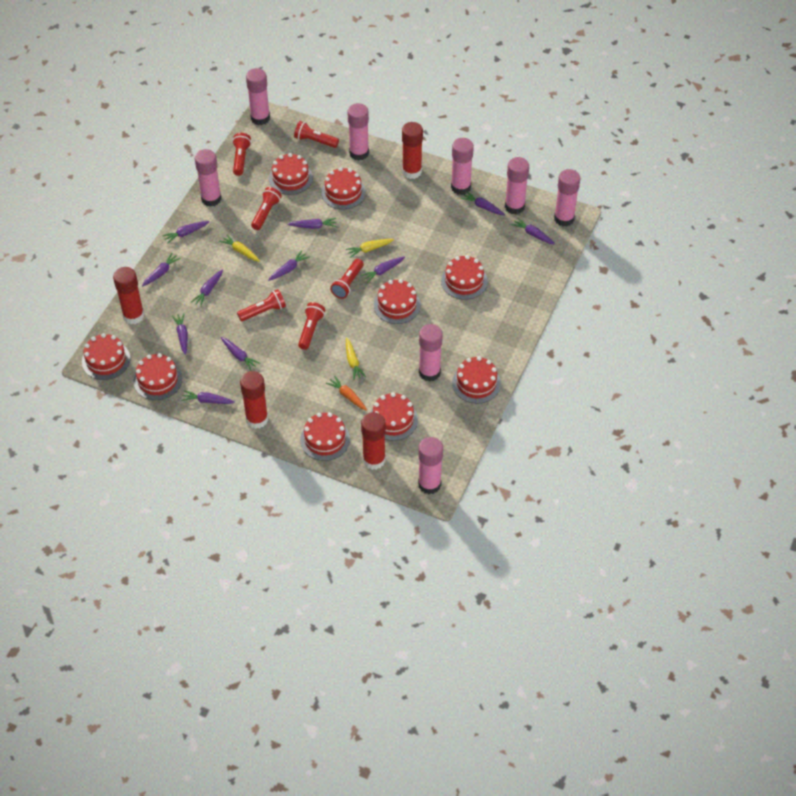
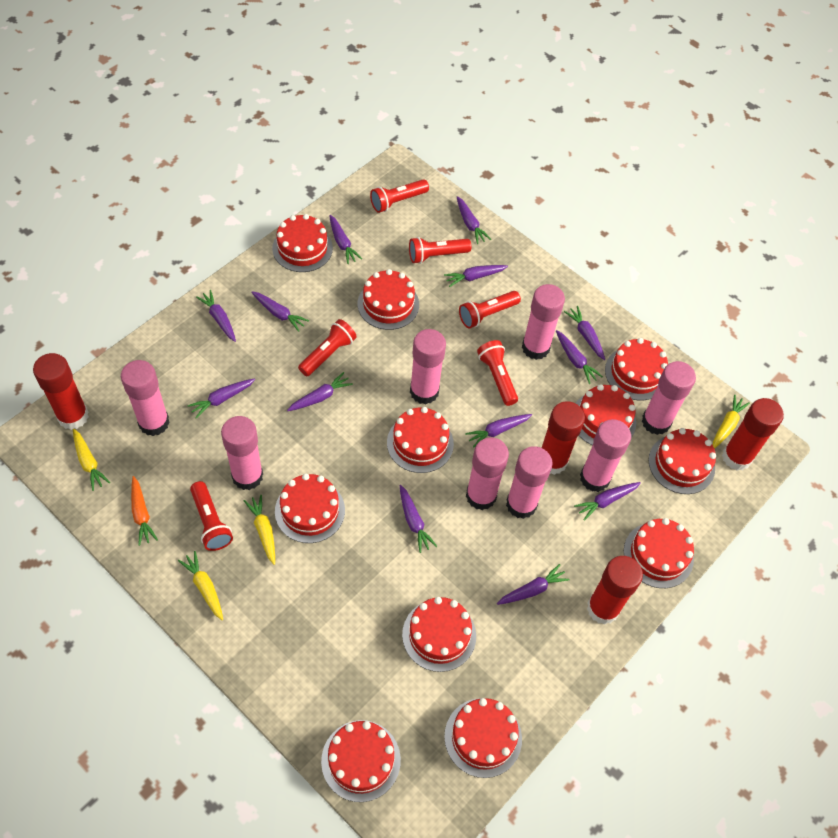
purple carrot: 11 -> 13
red cake: 9 -> 11
yellow carrot: 3 -> 4

